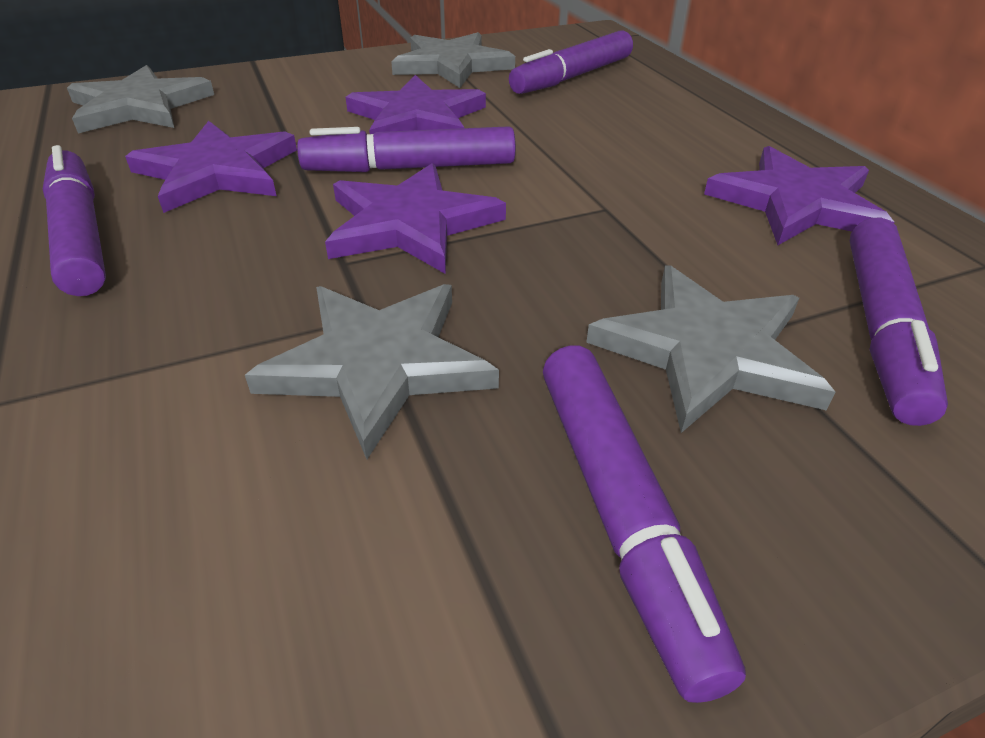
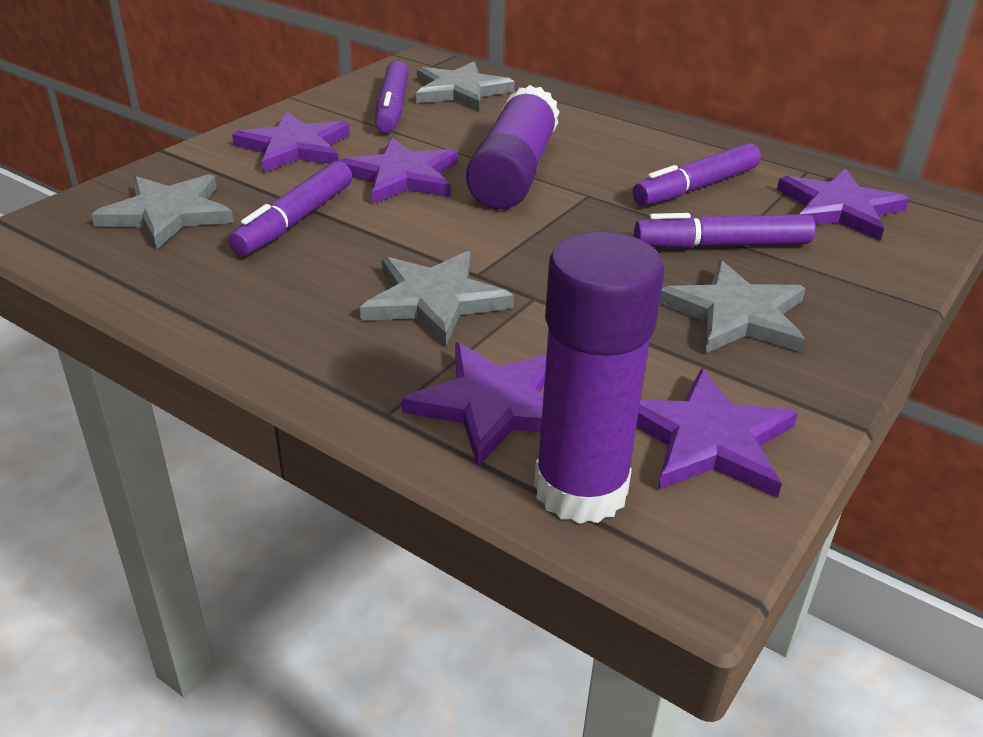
purple glue stick: 0 -> 2
purple marker: 5 -> 4
purple star: 4 -> 5

